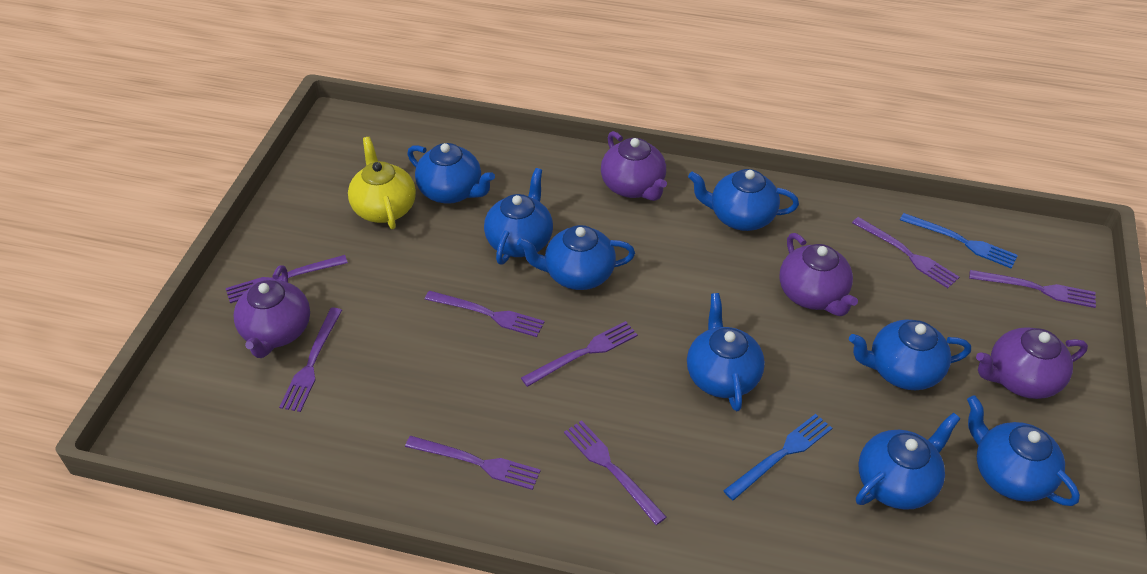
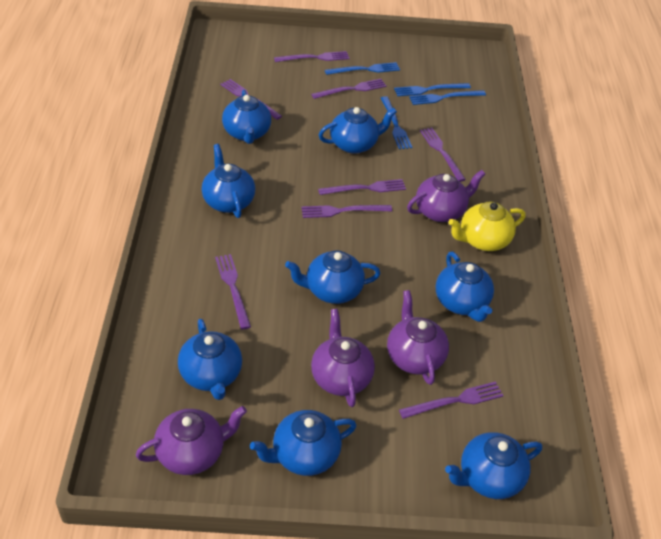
blue fork: 2 -> 4

